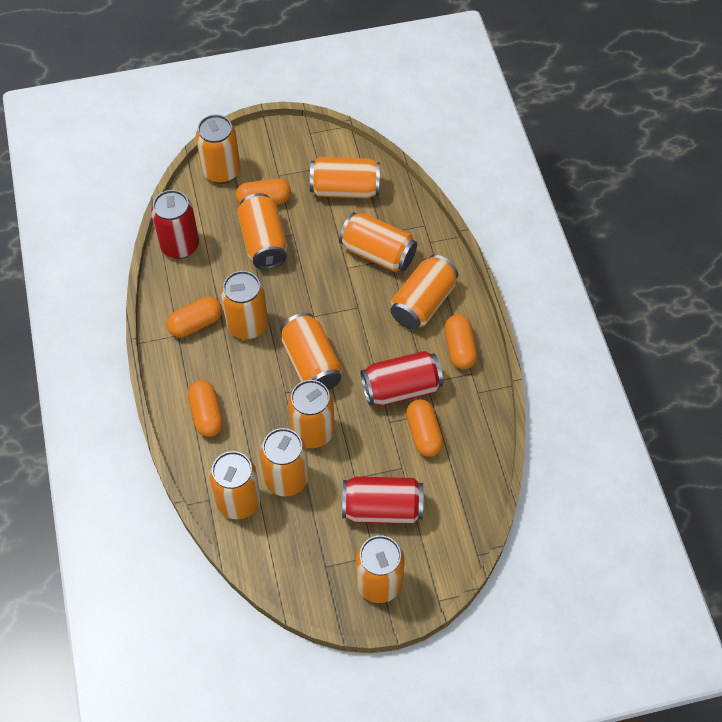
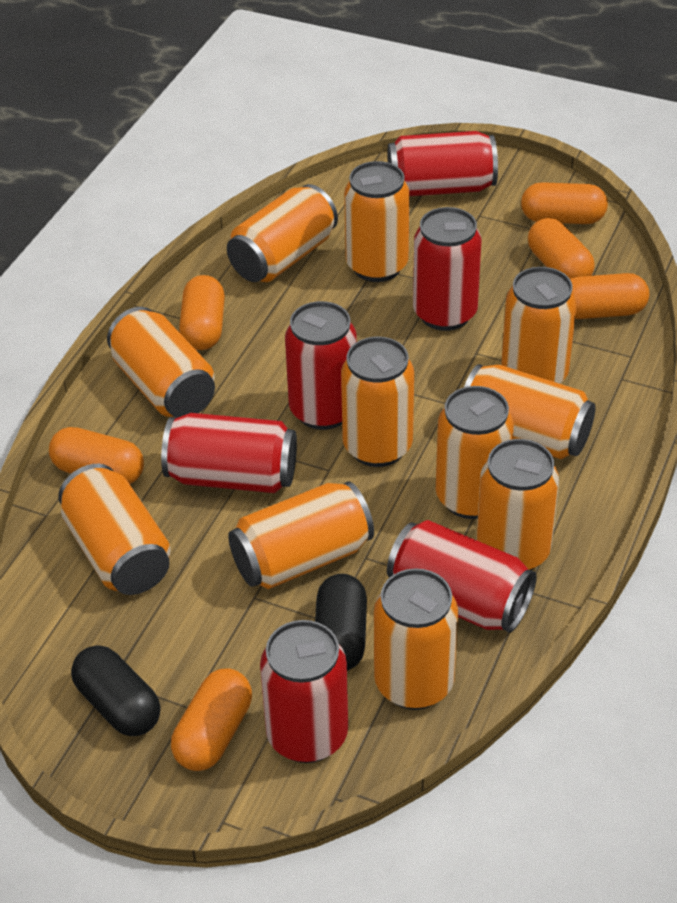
black capsule: 0 -> 2
orange capsule: 5 -> 6
red can: 3 -> 6

